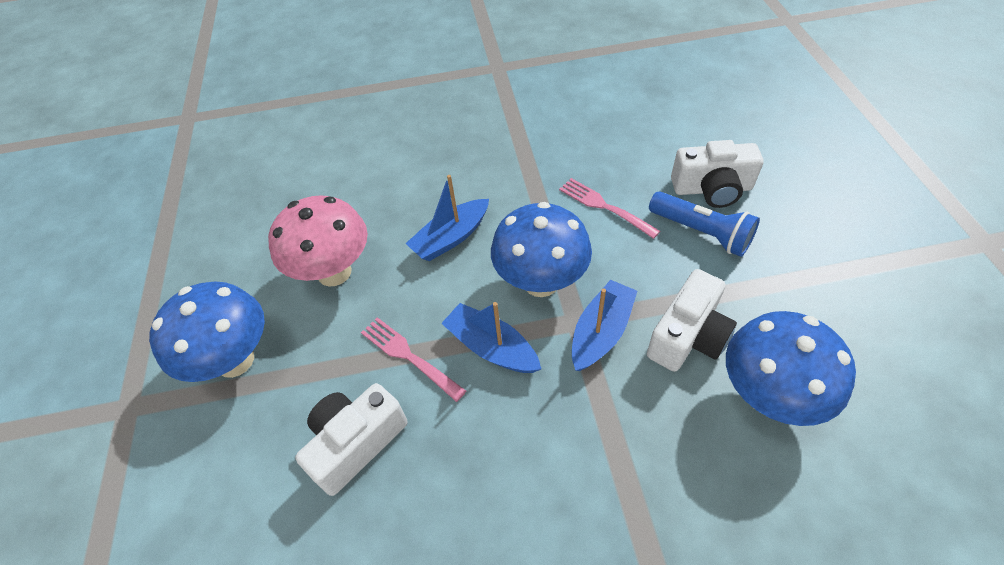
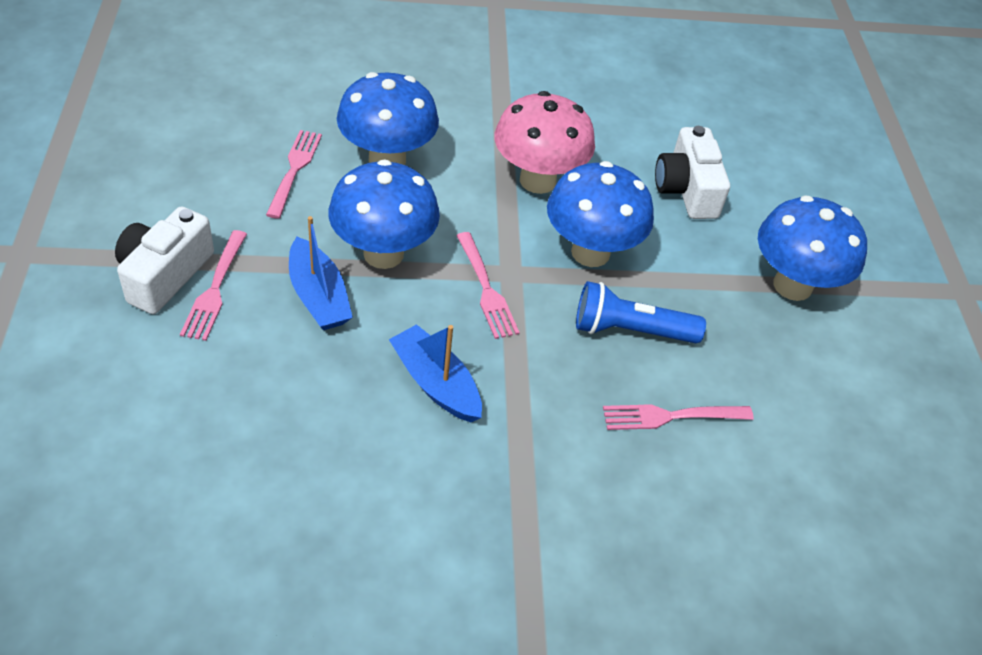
blue boat: 3 -> 2
blue mushroom: 3 -> 4
pink fork: 2 -> 4
white camera: 3 -> 2

